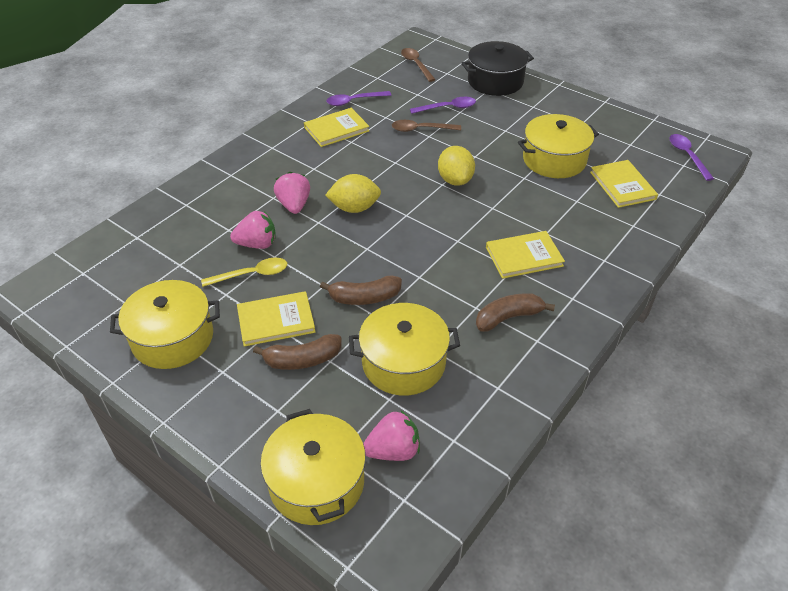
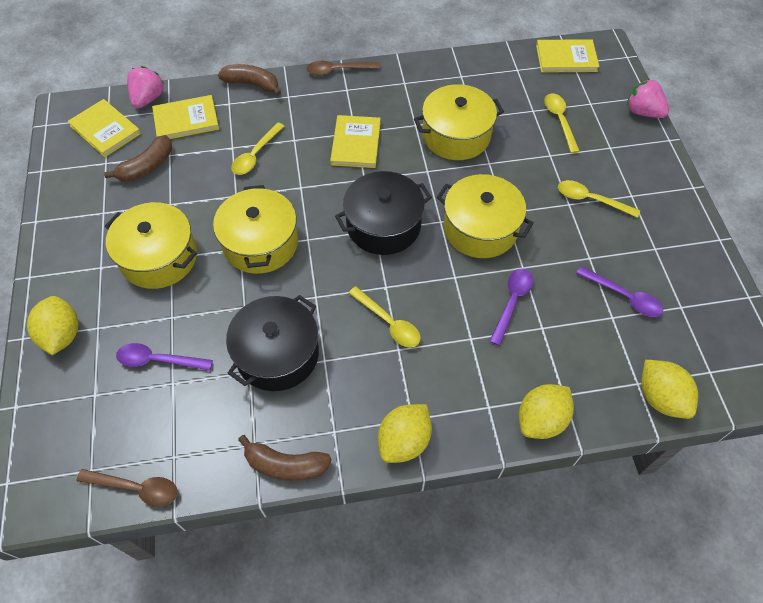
black pot: 1 -> 2
pink strawberry: 3 -> 2
yellow lemon: 2 -> 4
yellow spoon: 1 -> 4

